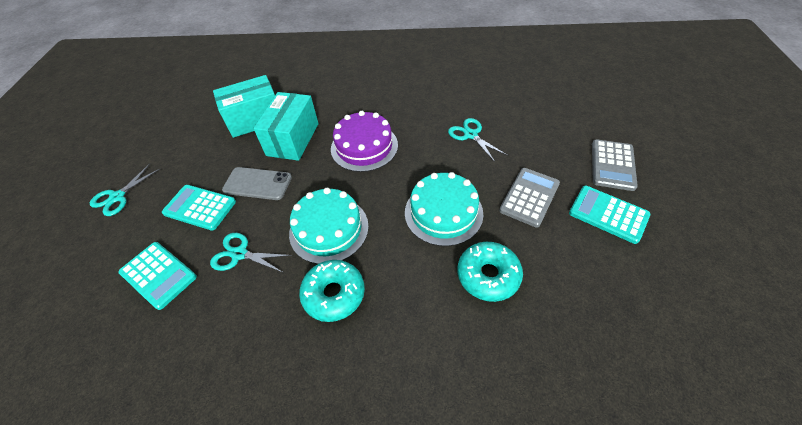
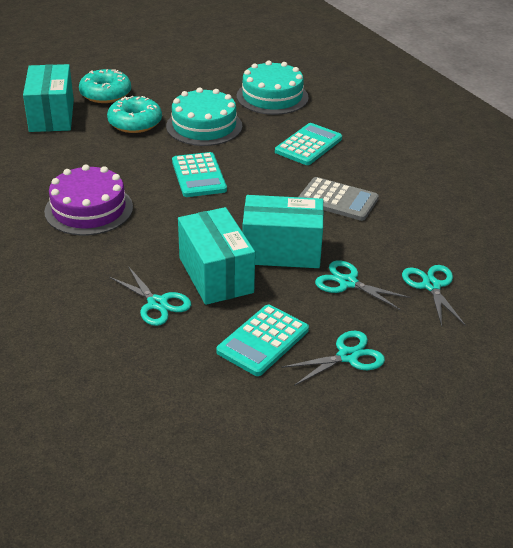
grey calculator: 2 -> 1
grey phone: 1 -> 0
turquoise box: 2 -> 3
turquoise scissors: 3 -> 4

